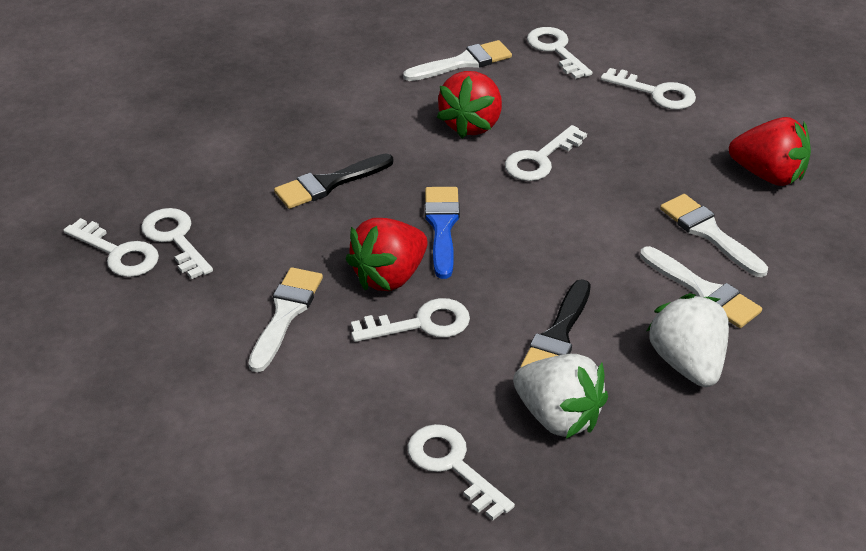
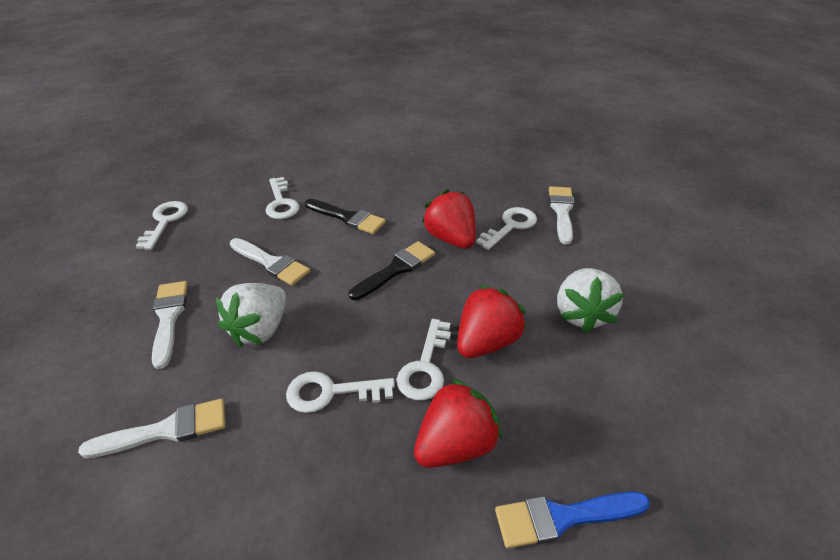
white key: 7 -> 5

